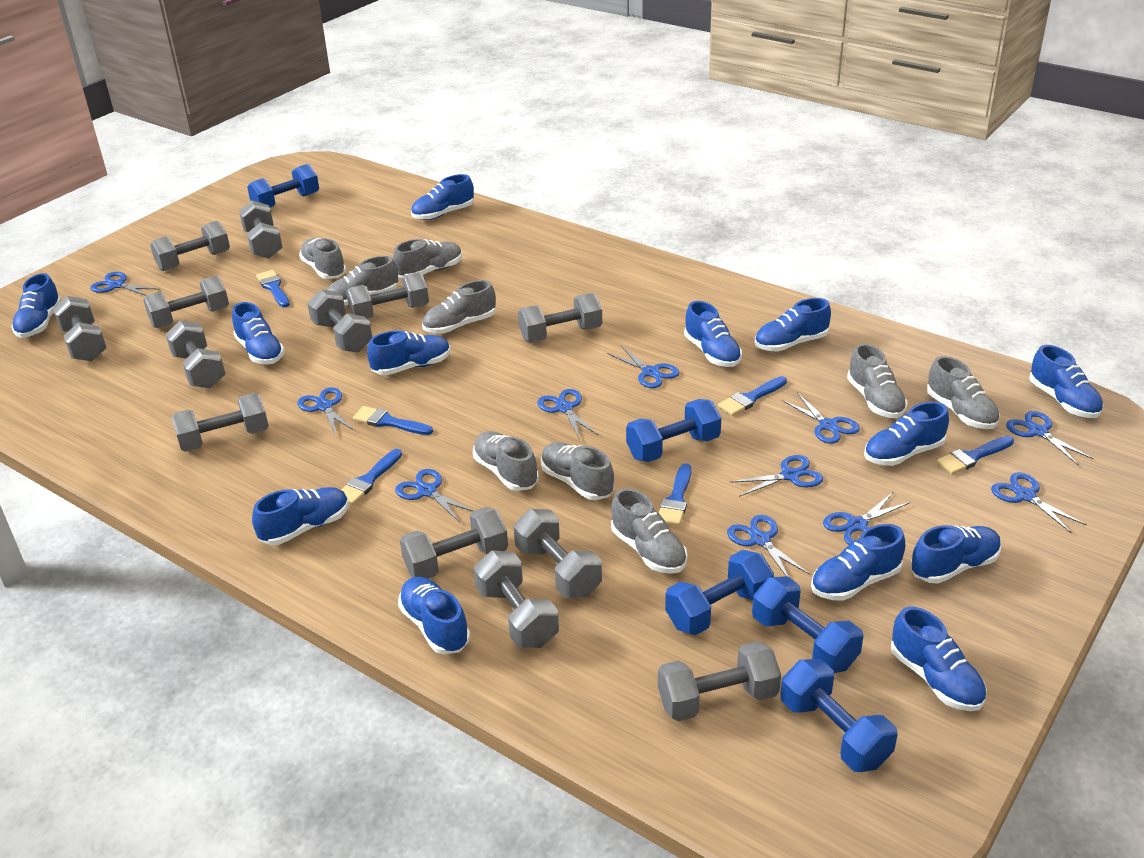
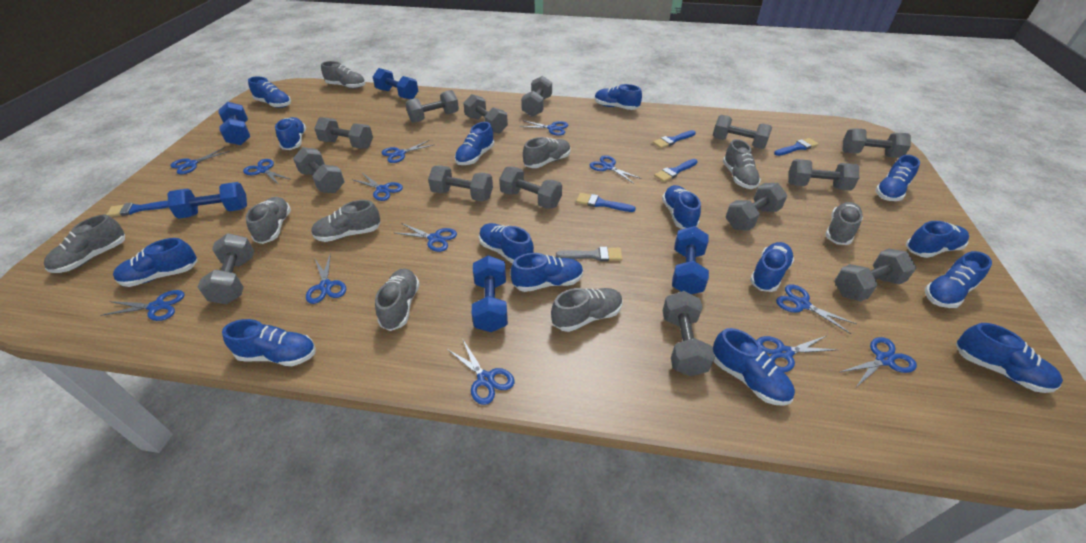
blue brush: 6 -> 5
blue scissors: 11 -> 13
blue shoe: 13 -> 15
grey brush: 0 -> 1
grey dumbbell: 13 -> 14

